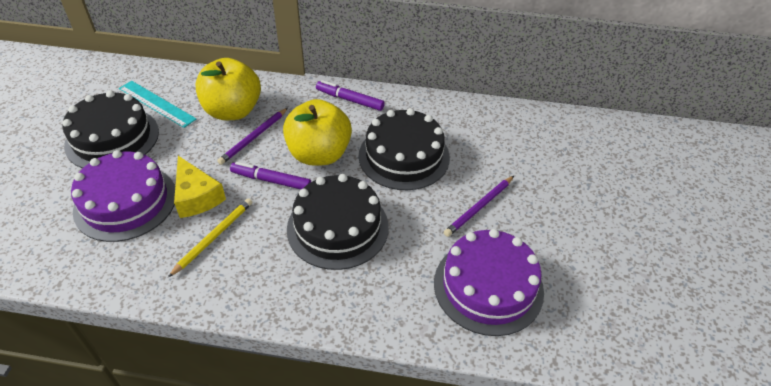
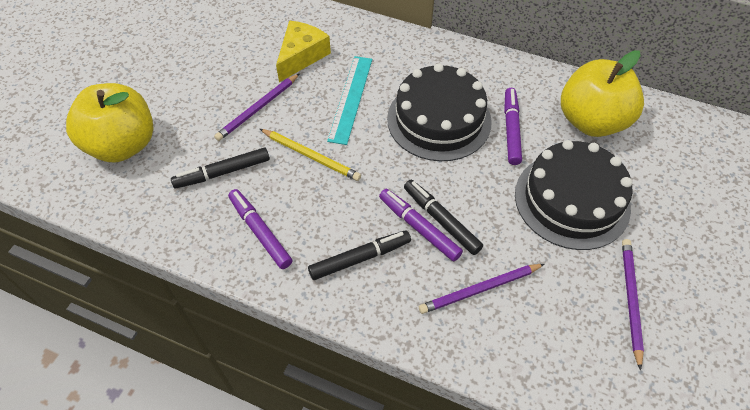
black cake: 3 -> 2
black marker: 0 -> 3
purple cake: 2 -> 0
purple marker: 2 -> 3
purple pencil: 2 -> 3

